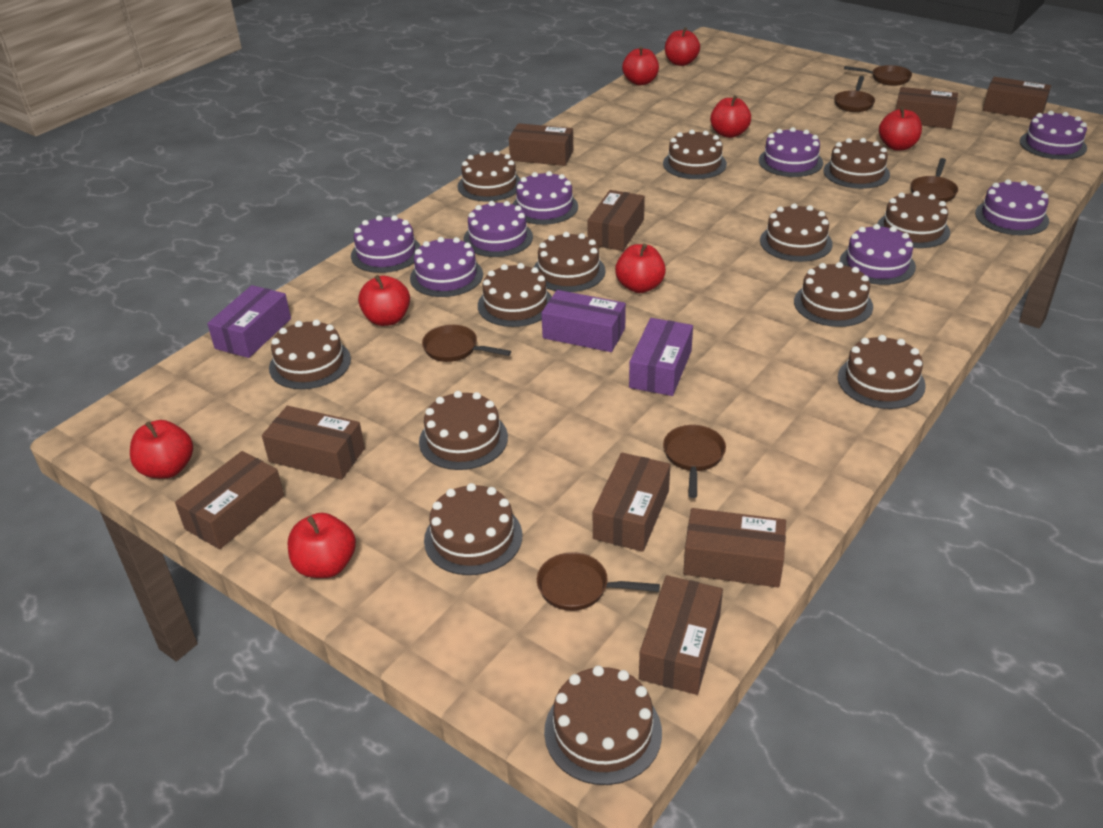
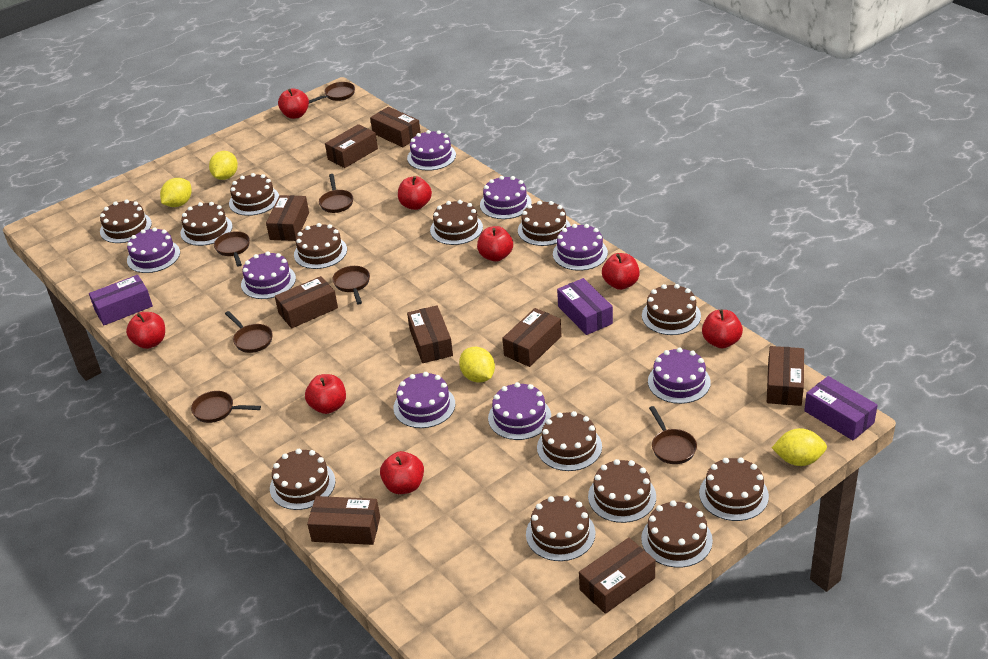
brown pan: 6 -> 7
yellow lemon: 0 -> 4

